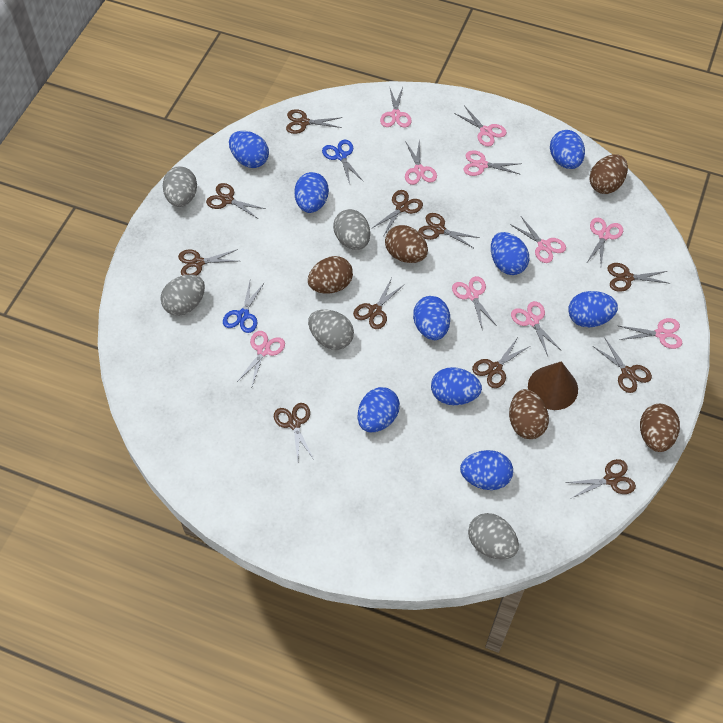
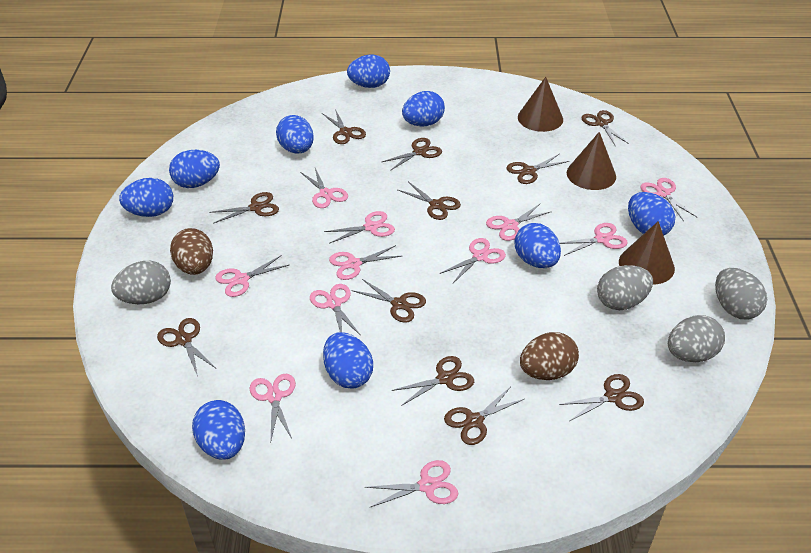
blue scissors: 2 -> 0
brown cone: 1 -> 3
brown egg: 5 -> 2
grey egg: 5 -> 4
pink scissors: 10 -> 11

